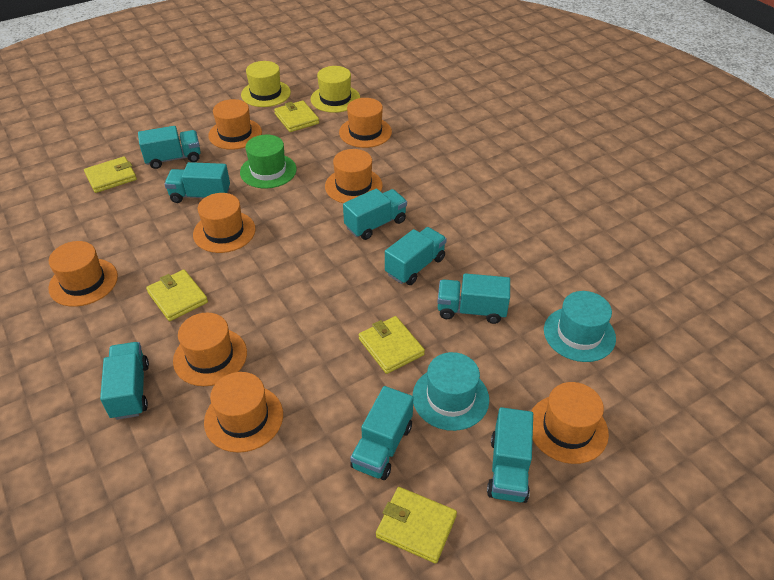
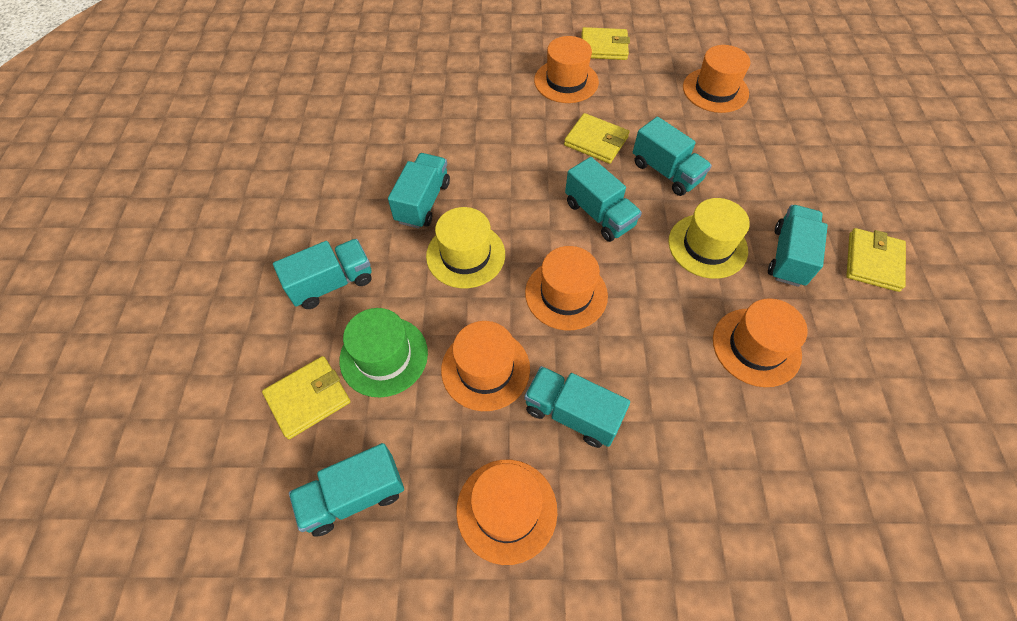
orange hat: 8 -> 6
turquoise hat: 2 -> 0
turquoise truck: 8 -> 7
yellow wallet: 5 -> 4

